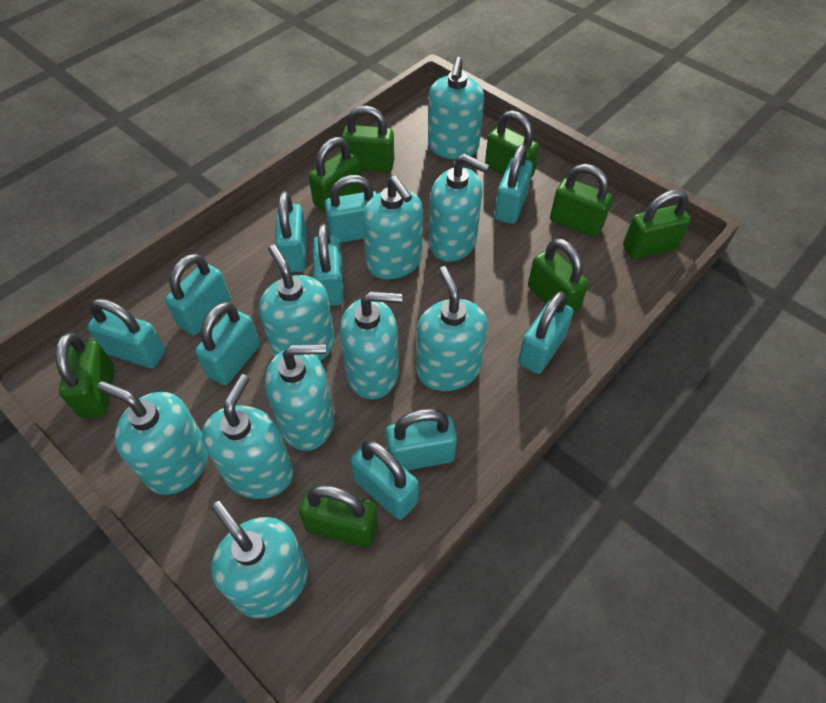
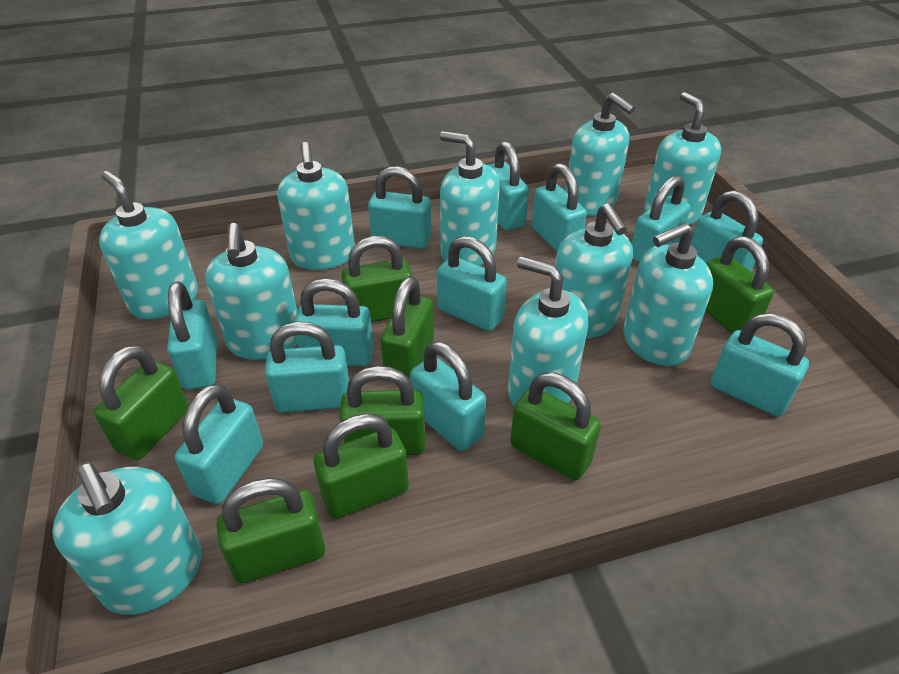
turquoise padlock: 10 -> 12

